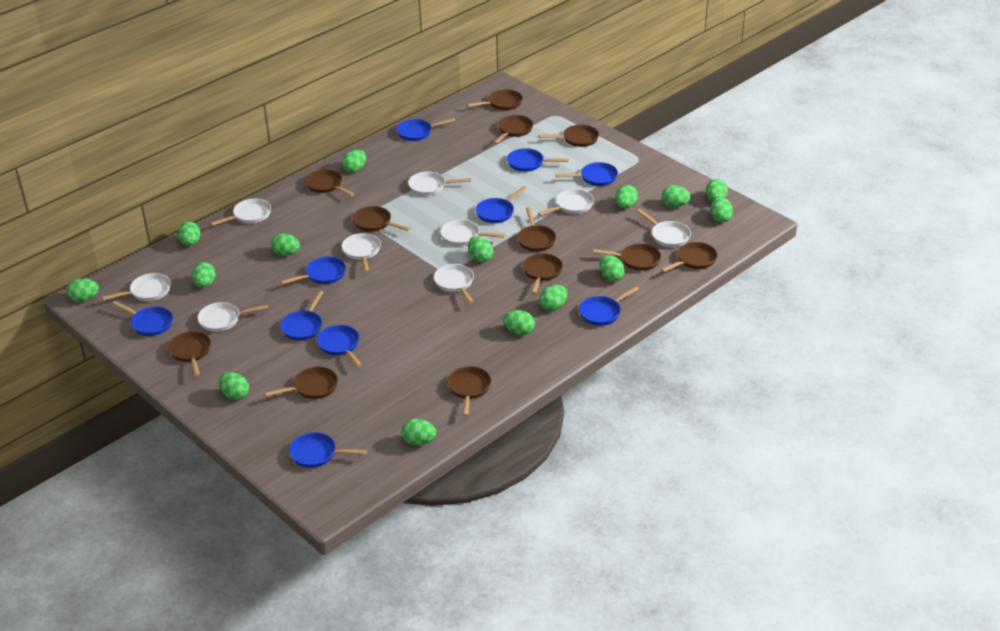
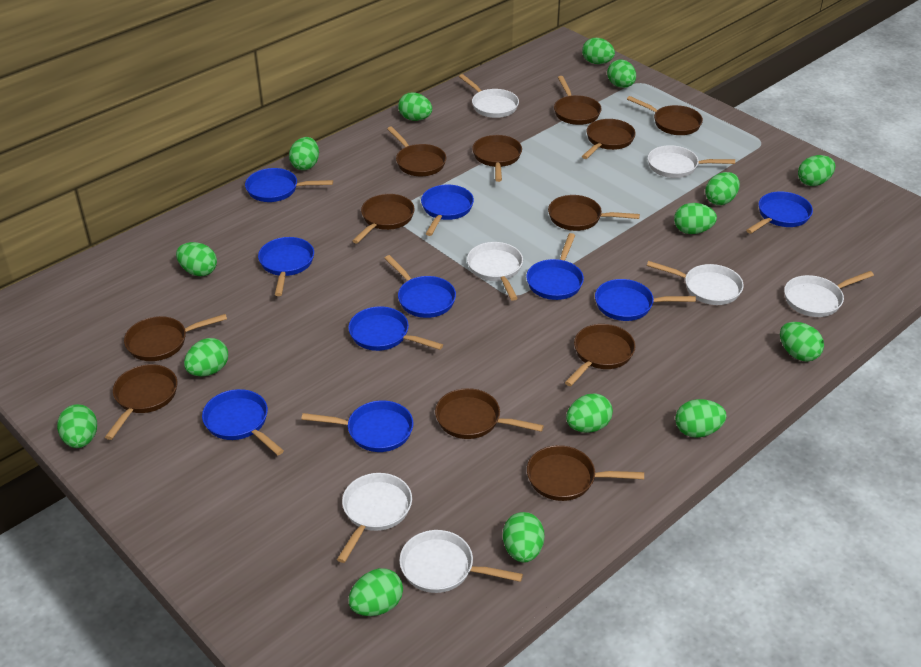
white pan: 9 -> 7

